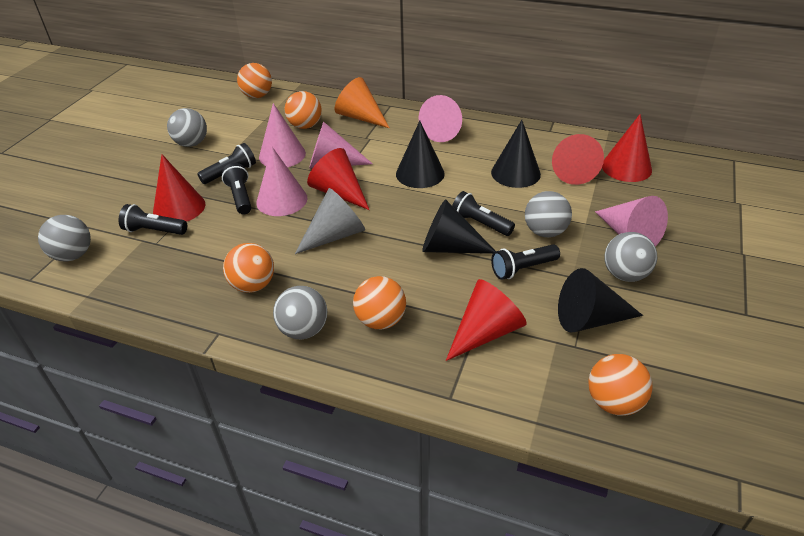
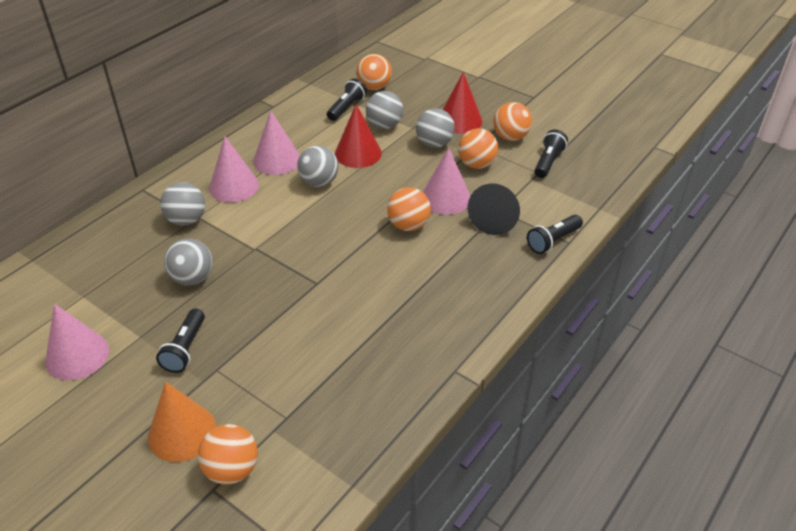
black cone: 4 -> 1
black flashlight: 5 -> 4
grey cone: 1 -> 0
pink cone: 5 -> 4
red cone: 5 -> 2

